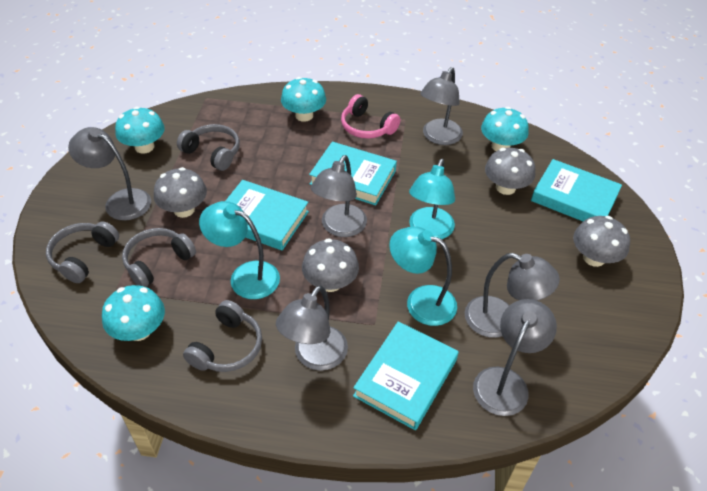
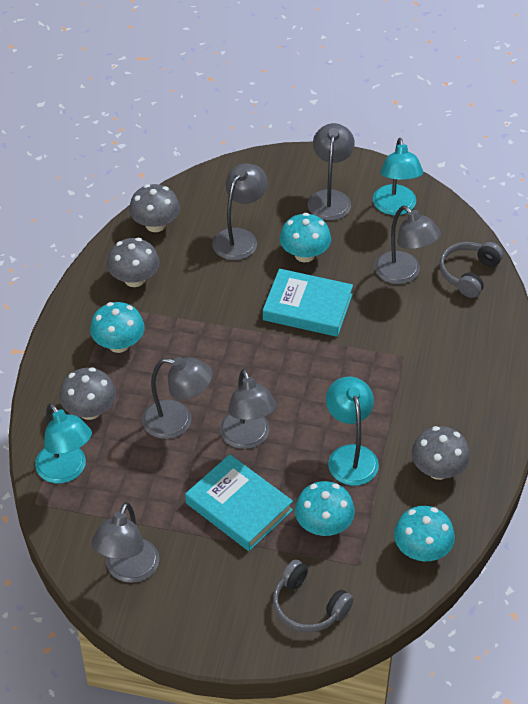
grey headphones: 4 -> 2
pink headphones: 1 -> 0
turquoise book: 4 -> 2

